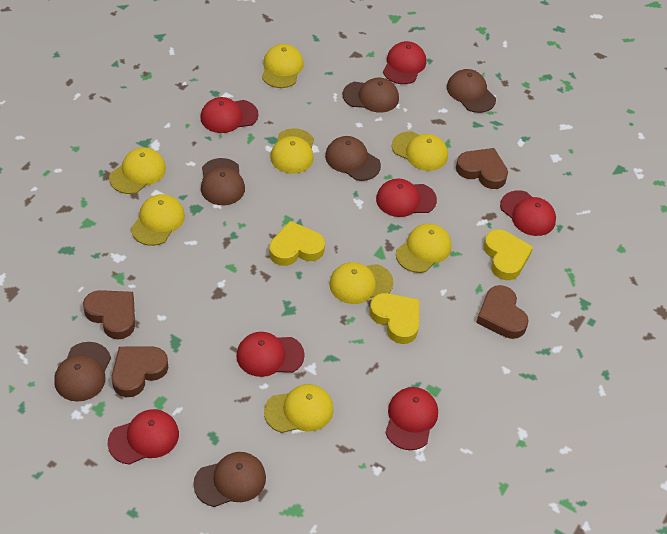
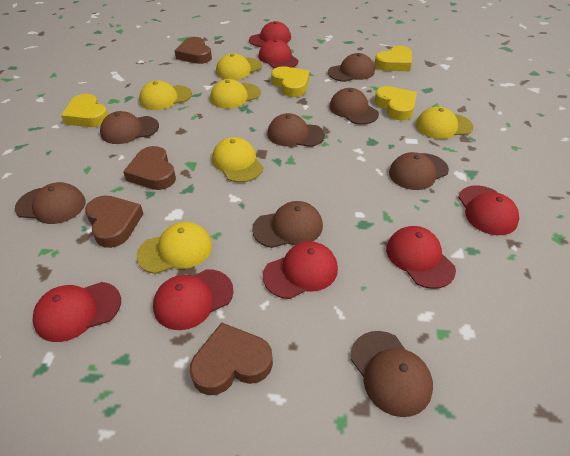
brown cap: 6 -> 8
yellow cap: 8 -> 6
yellow heart: 3 -> 4

